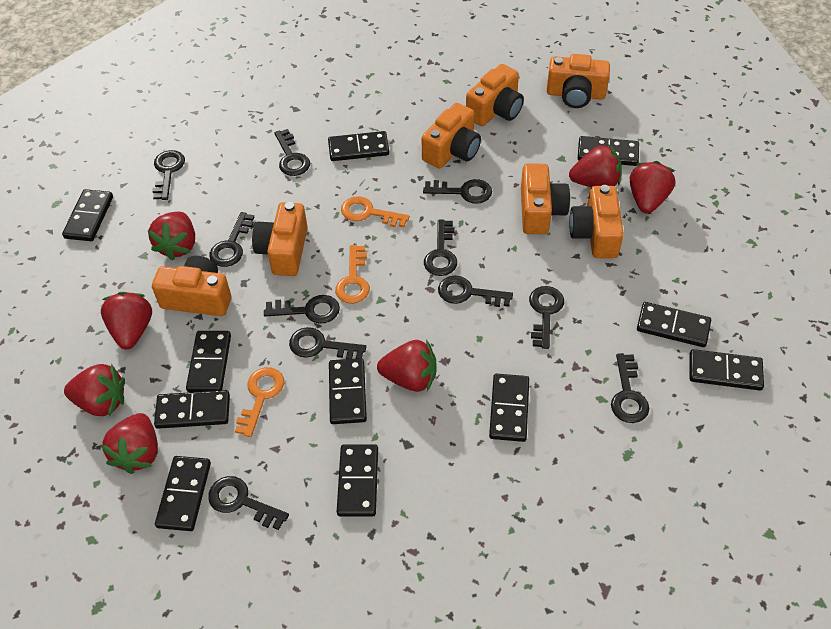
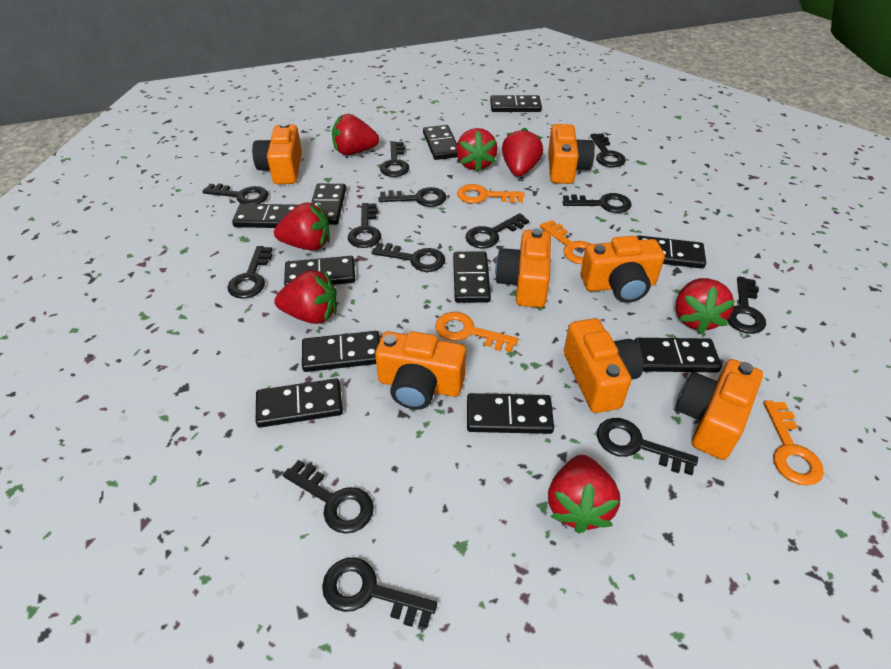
black key: 11 -> 13
orange key: 3 -> 4

